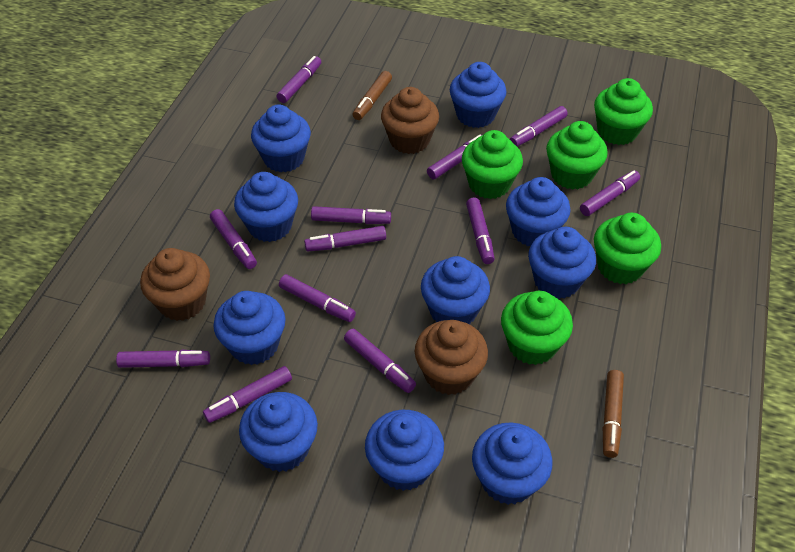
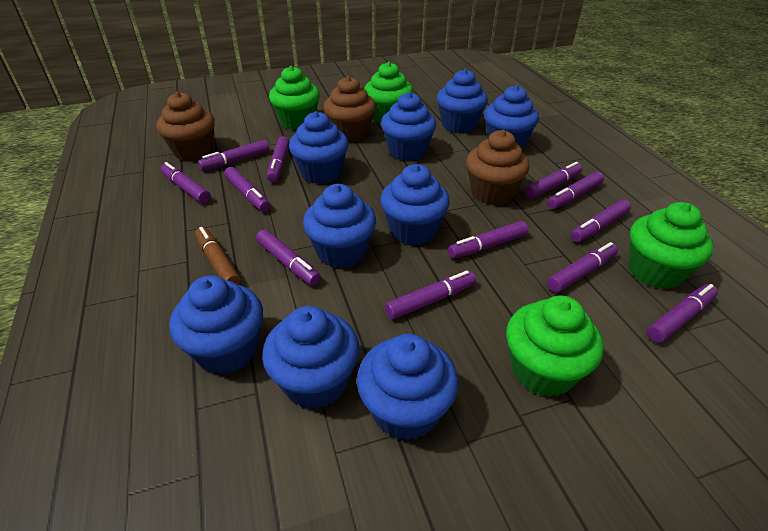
blue cupcake: 10 -> 9
brown marker: 2 -> 1
green cupcake: 5 -> 4

